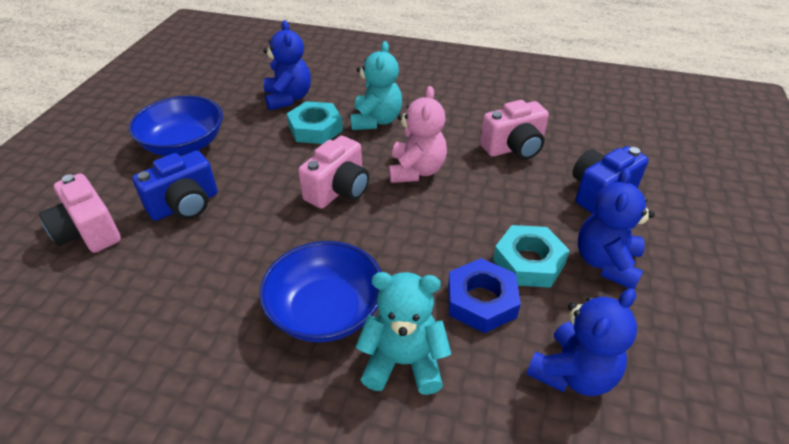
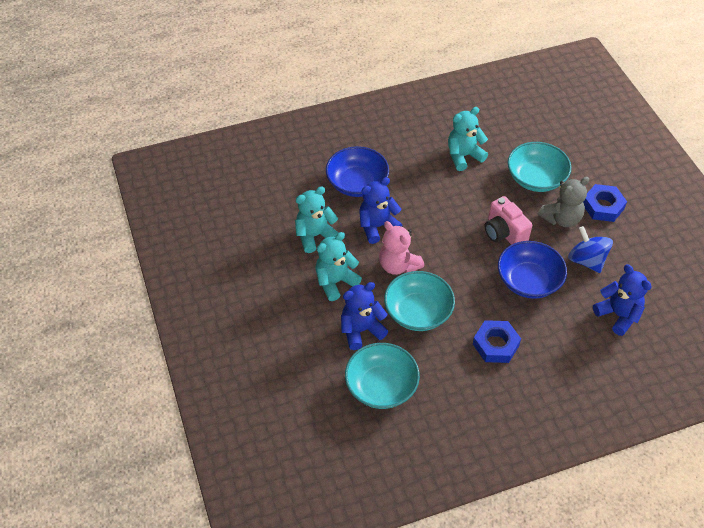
blue camera: 2 -> 0
blue nut: 1 -> 2
blue spinning top: 0 -> 1
grey teddy bear: 0 -> 1
pink camera: 3 -> 1
turquoise bowl: 0 -> 3
turquoise nut: 2 -> 0
turquoise teddy bear: 2 -> 3

